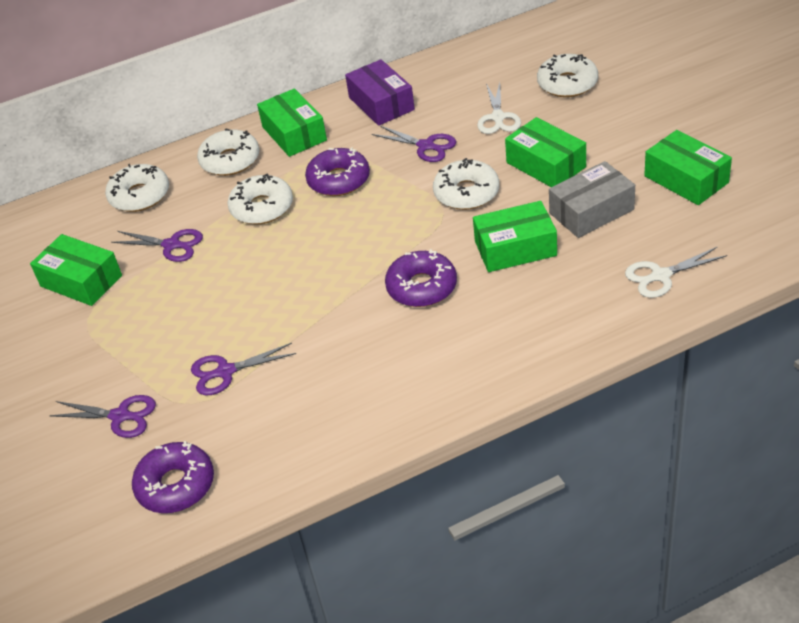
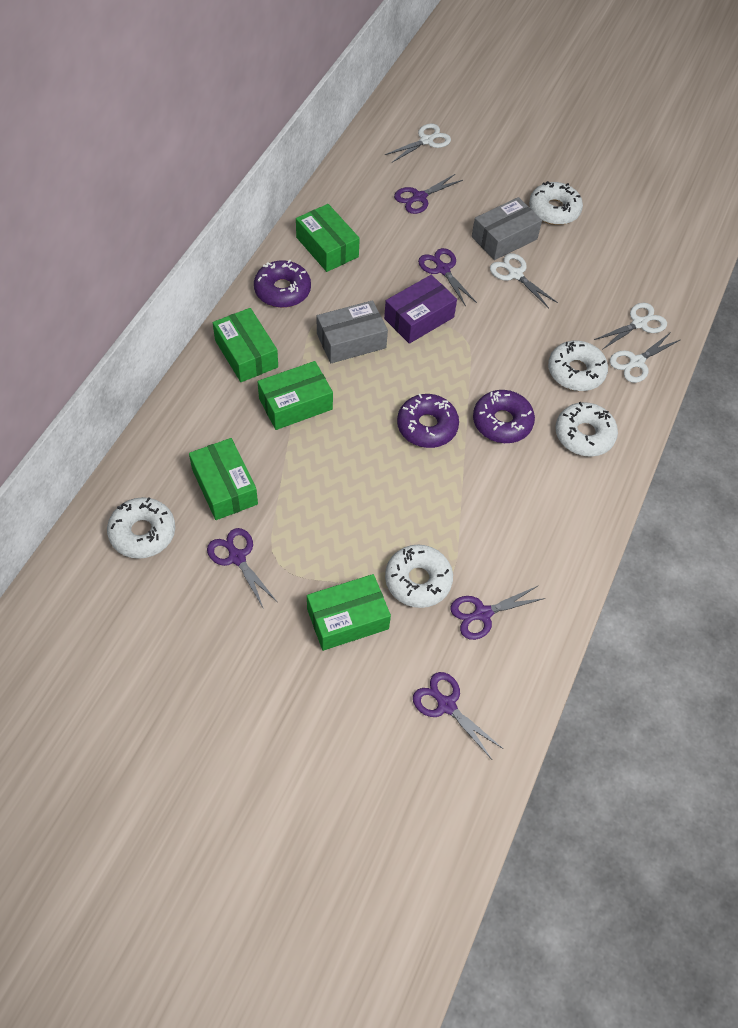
grey box: 1 -> 2
purple scissors: 4 -> 5
white scissors: 2 -> 4

